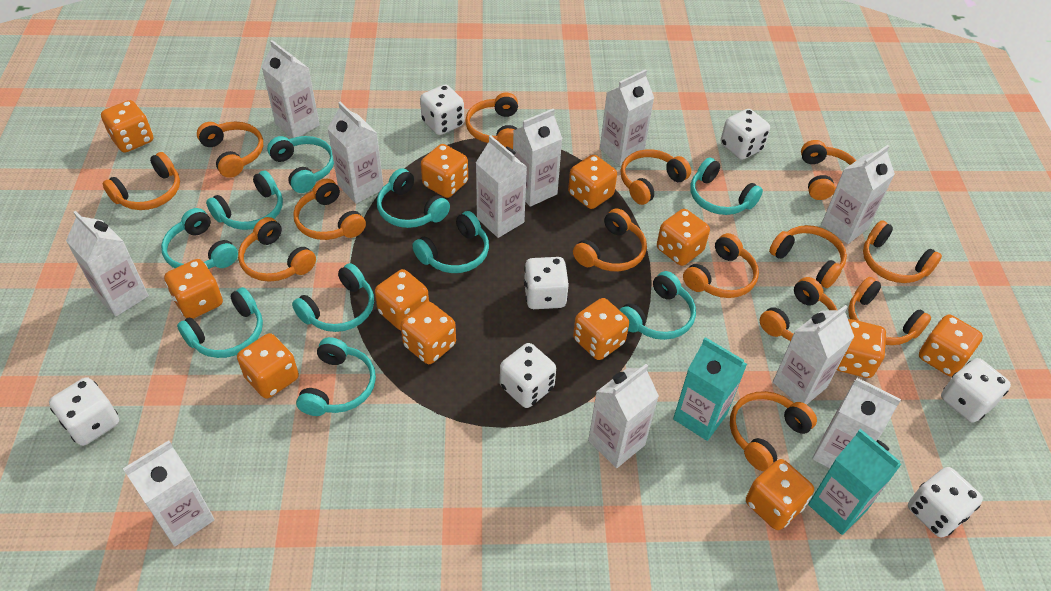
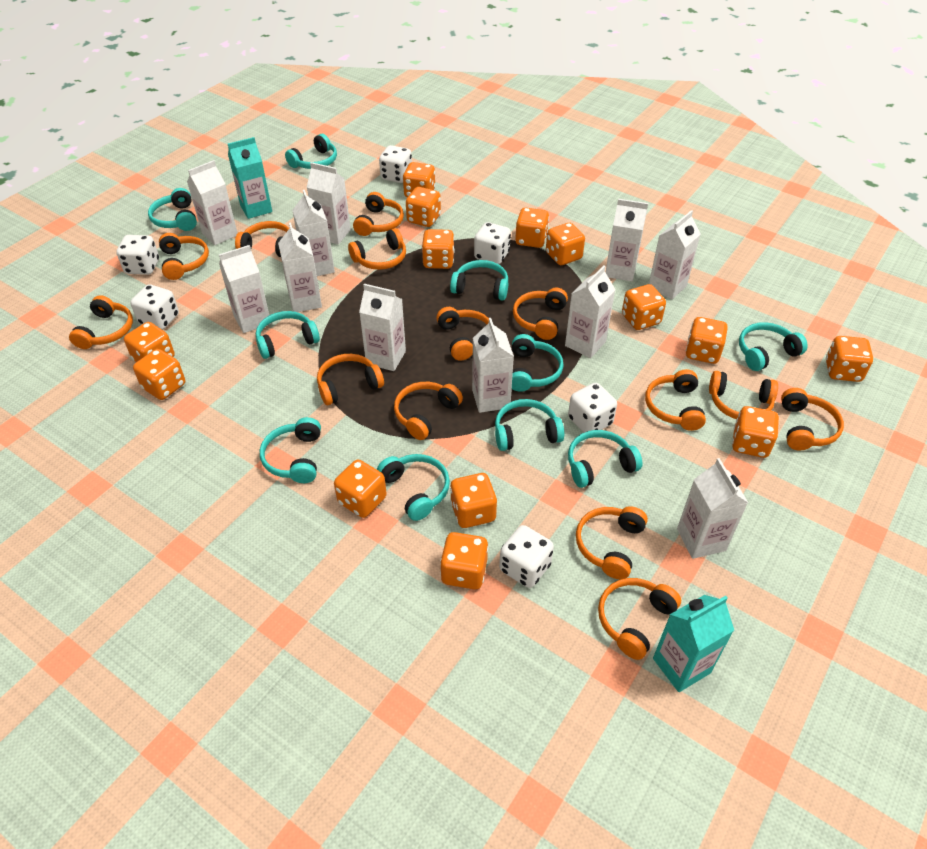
orange dice: 12 -> 14
white dice: 7 -> 6

